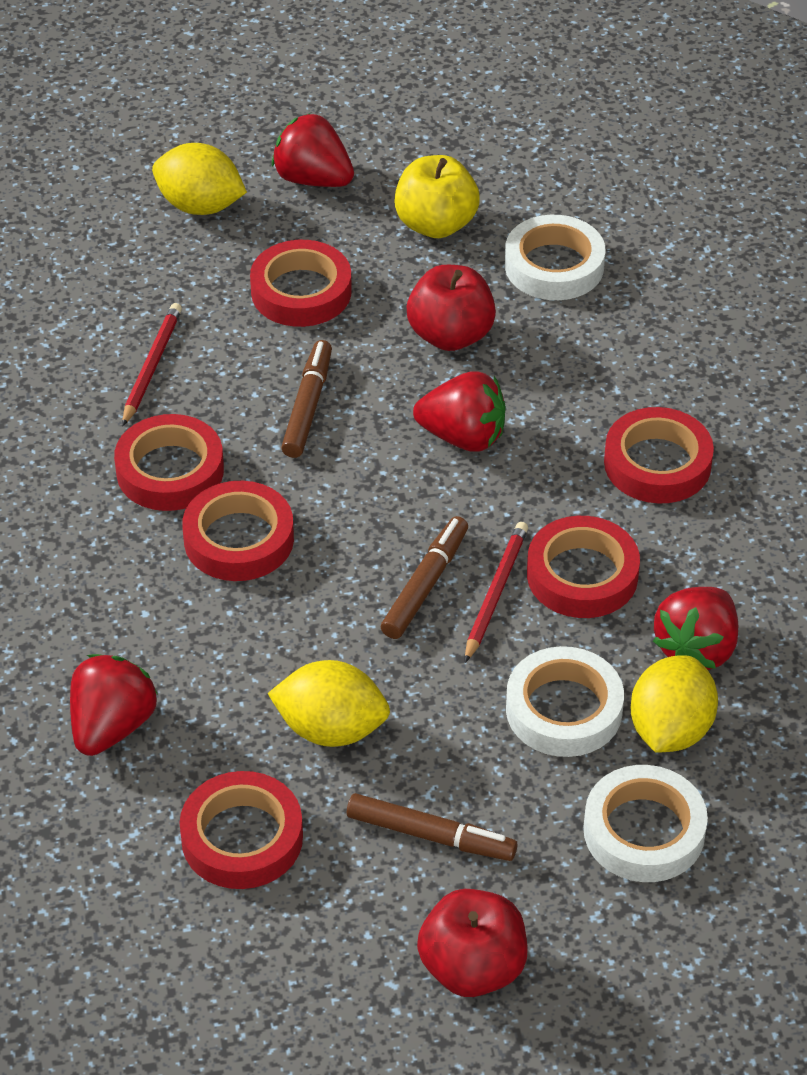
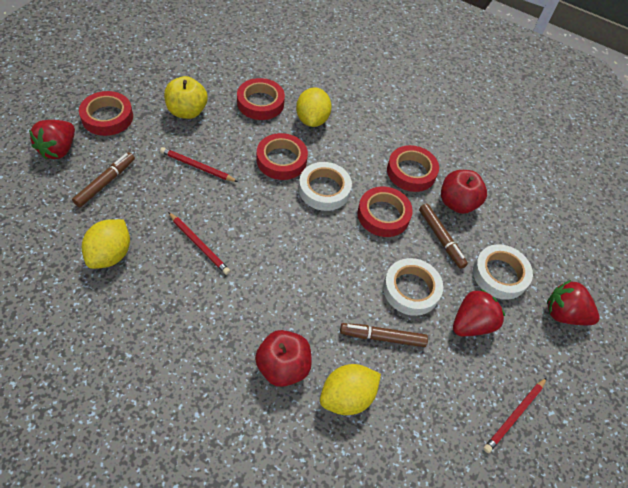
red pencil: 2 -> 3
red strawberry: 4 -> 3
red tape: 6 -> 5

